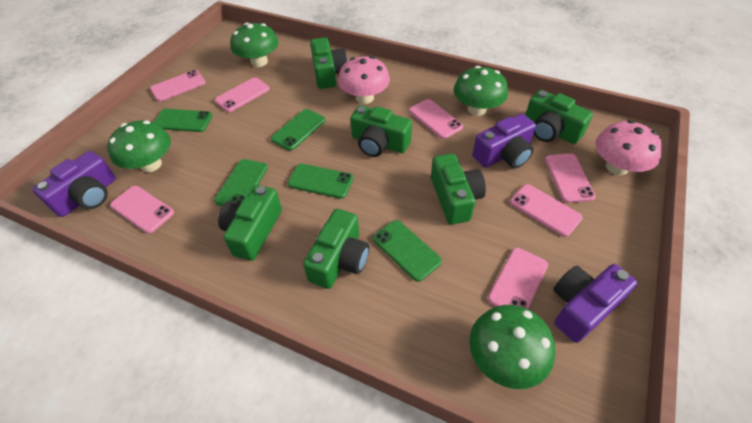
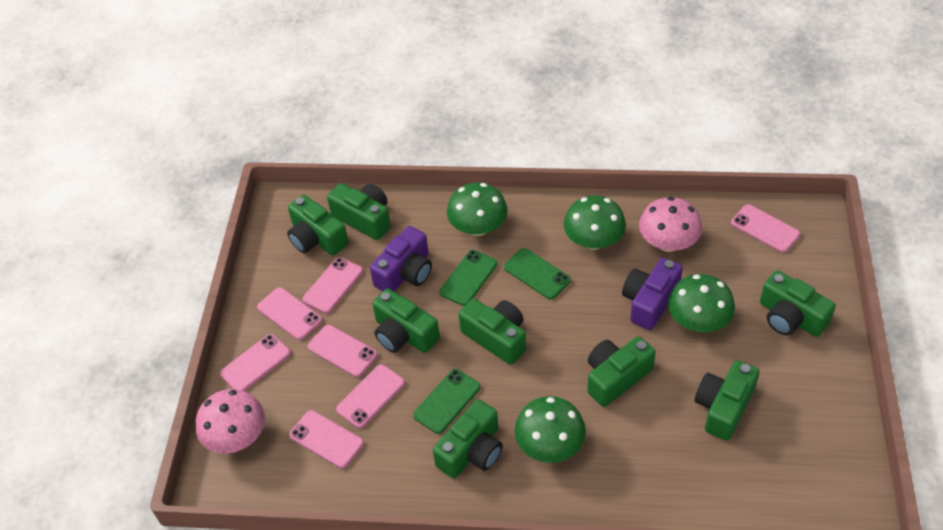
green camera: 6 -> 8
green phone: 5 -> 3
purple camera: 3 -> 2

